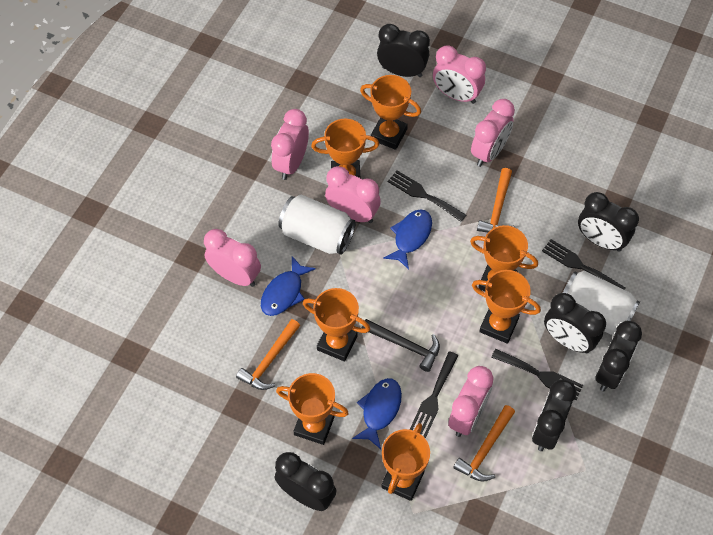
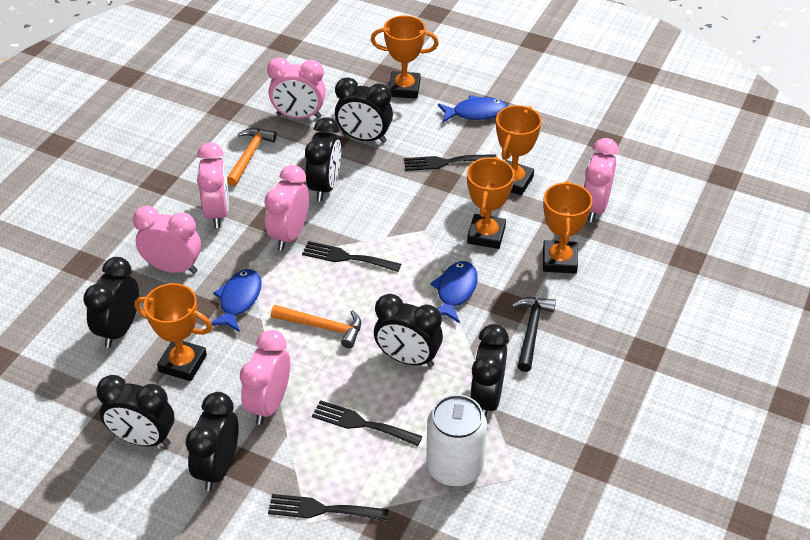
black clock: 6 -> 7
orange hammer: 3 -> 2
orange trophy: 7 -> 5
white can: 2 -> 1

